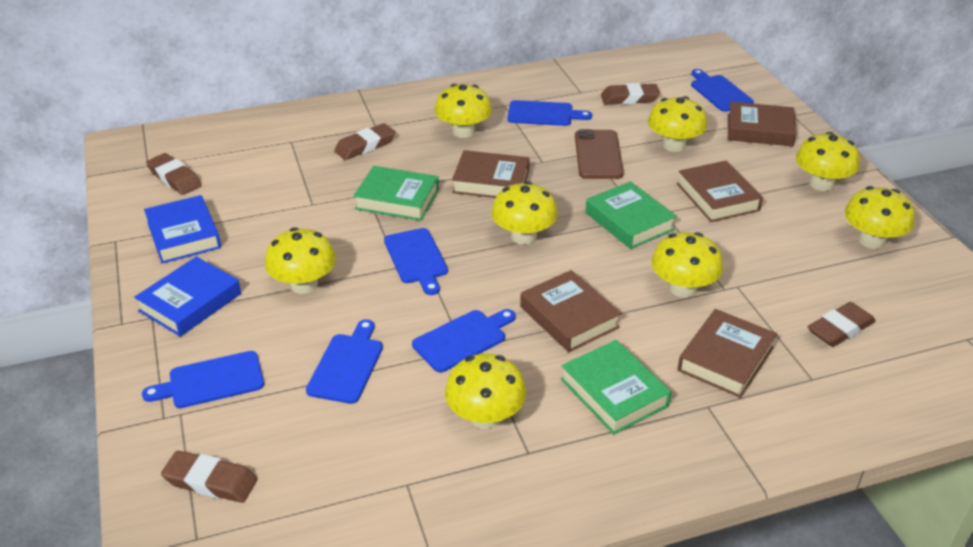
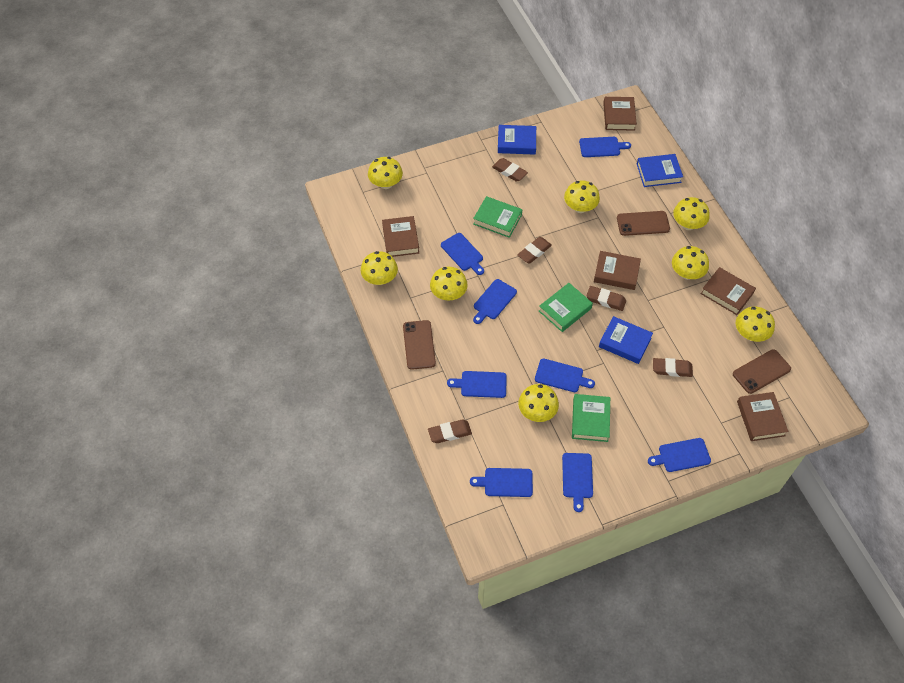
blue book: 2 -> 3
blue cutting board: 6 -> 8
brown phone: 1 -> 3

